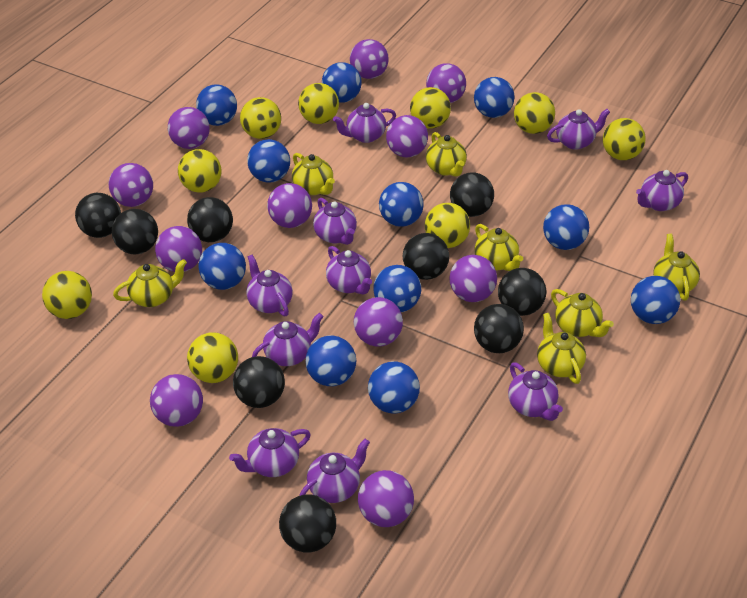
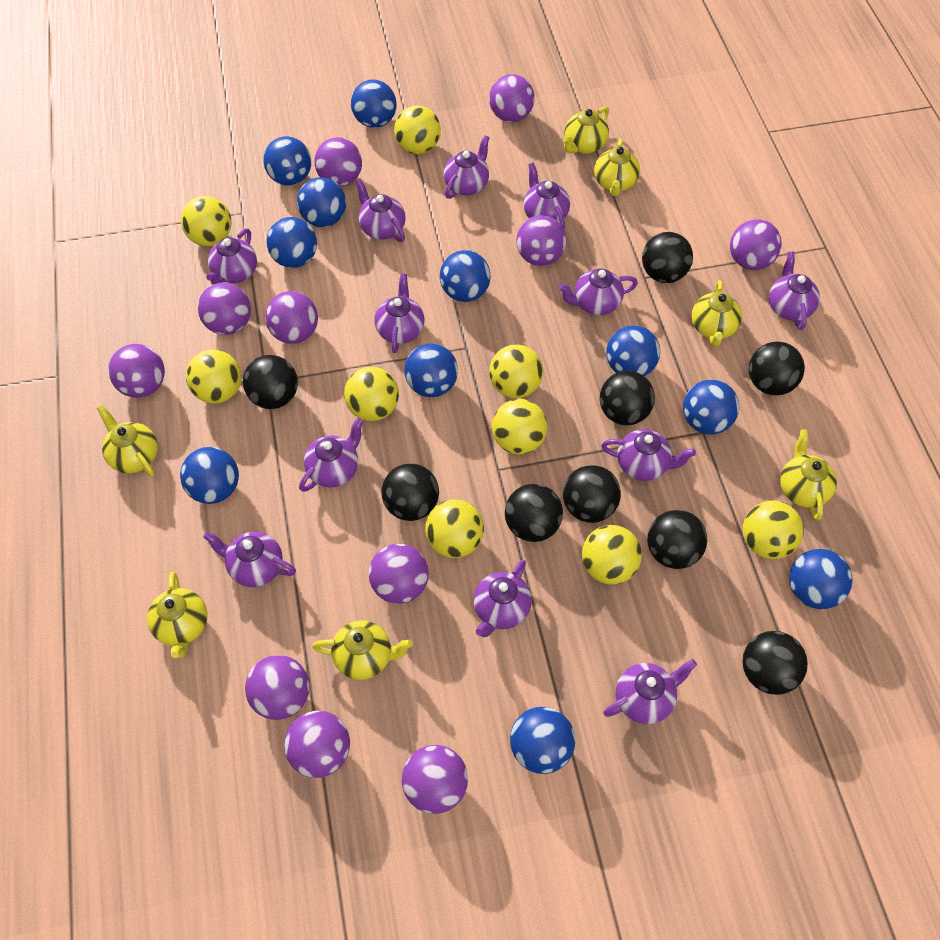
purple teapot: 10 -> 12

